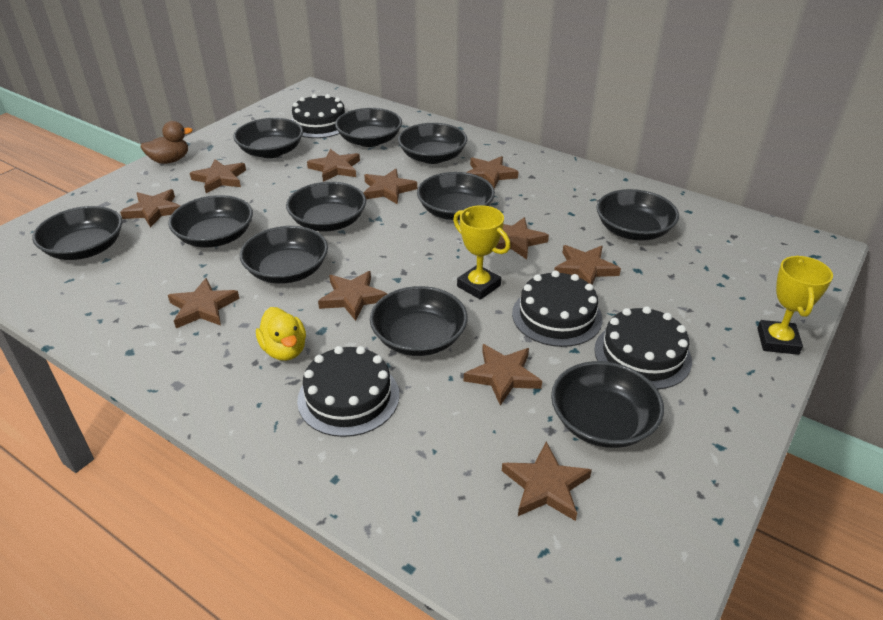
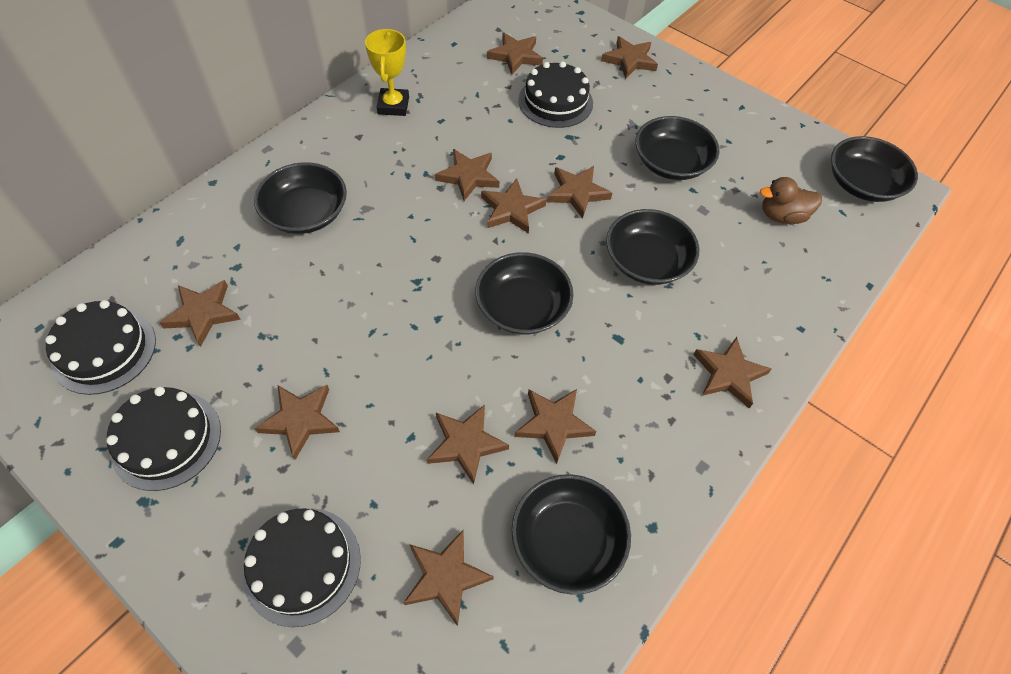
black bowl: 11 -> 6
yellow duck: 1 -> 0
yellow trophy: 2 -> 1

